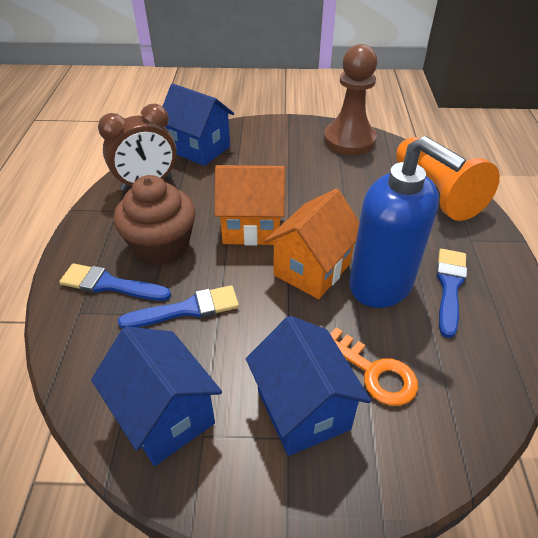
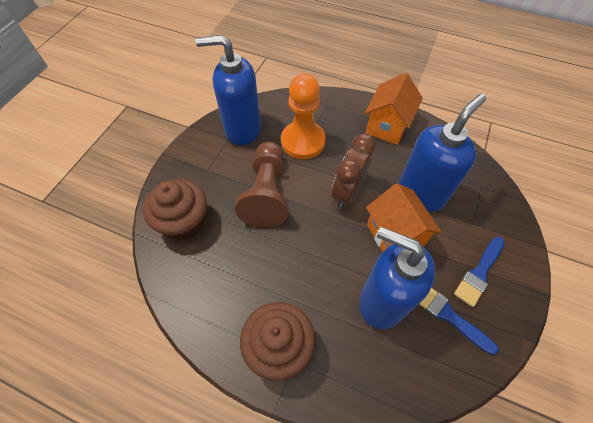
blue brush: 3 -> 2
blue house: 3 -> 0
blue soap dispenser: 1 -> 3
brown cupcake: 1 -> 2
orange key: 1 -> 0

